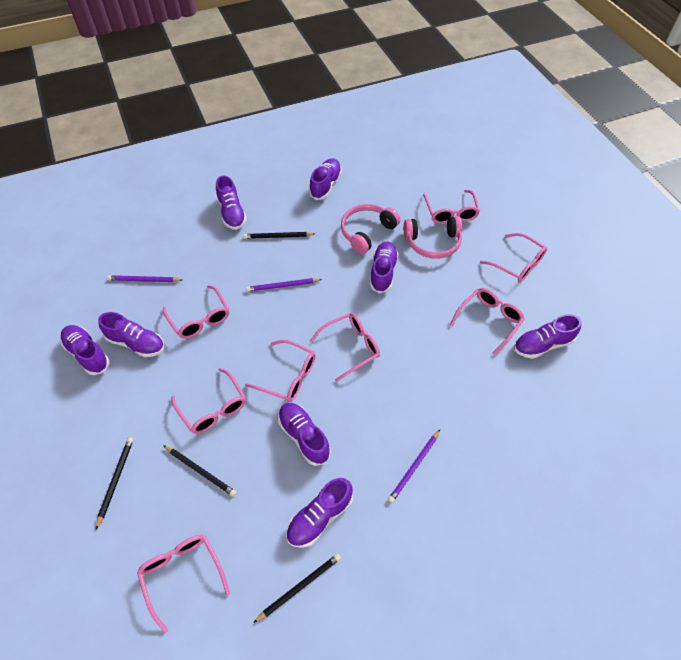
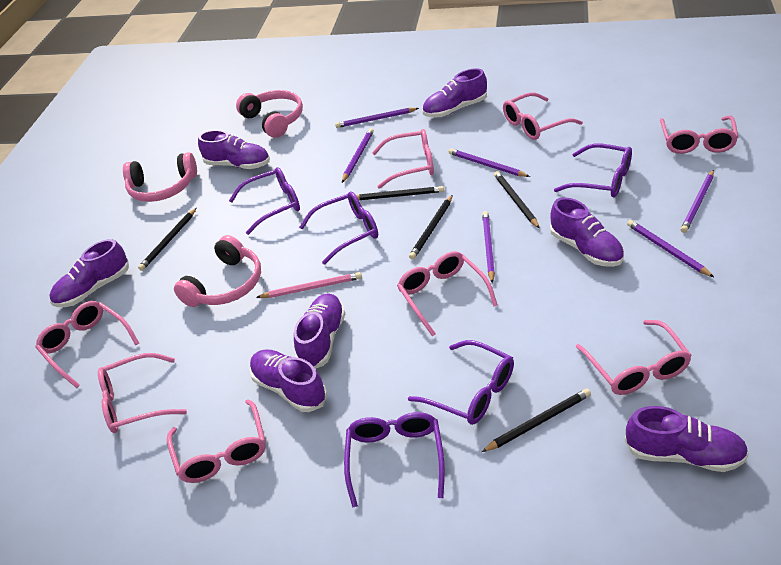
black pencil: 4 -> 5
pink headphones: 2 -> 3
pink pencil: 0 -> 1
purple glasses: 0 -> 5
purple pencil: 3 -> 6
purple shoe: 8 -> 7

